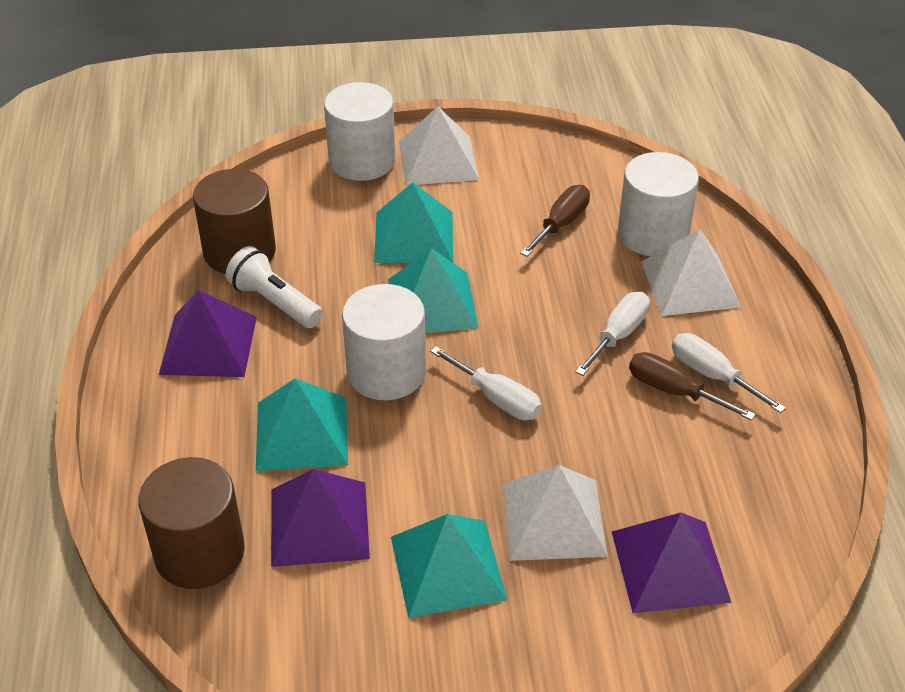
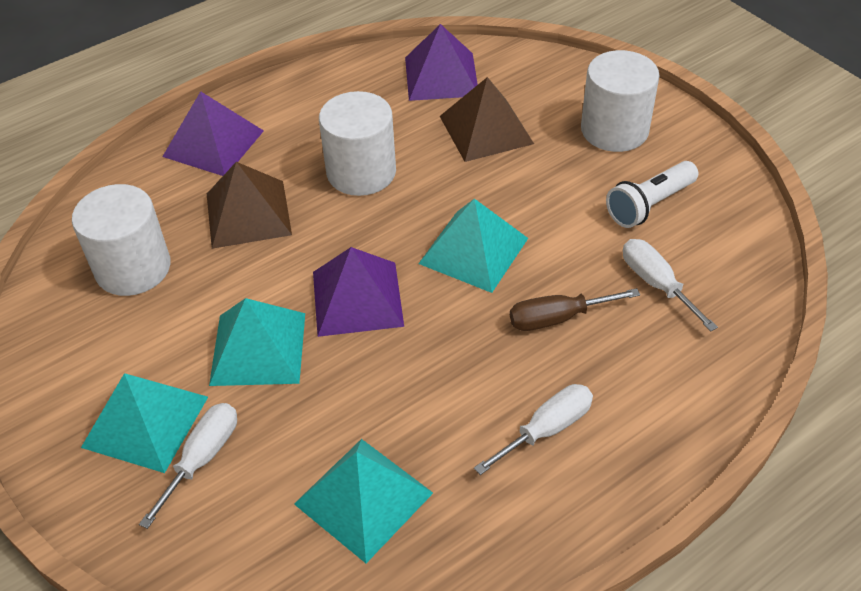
brown cylinder: 2 -> 0
brown pyramid: 0 -> 2
brown screwdriver: 2 -> 1
white pyramid: 3 -> 0

